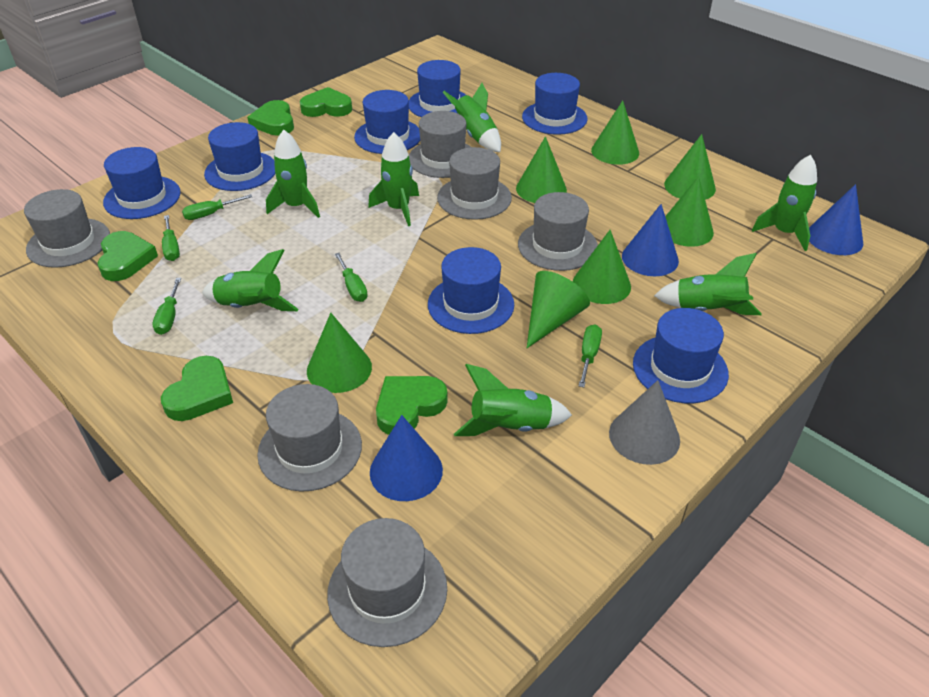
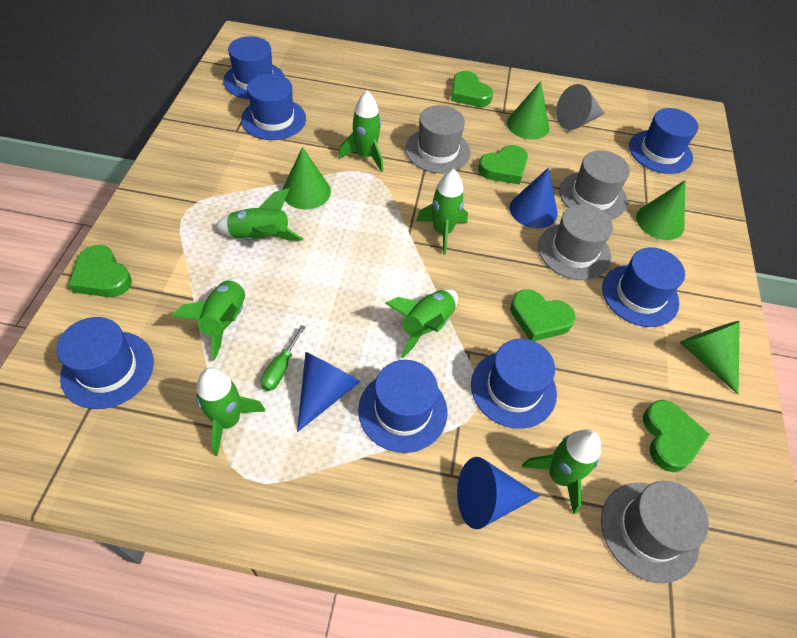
green cone: 7 -> 4
green screwdriver: 5 -> 1
grey hat: 6 -> 4

